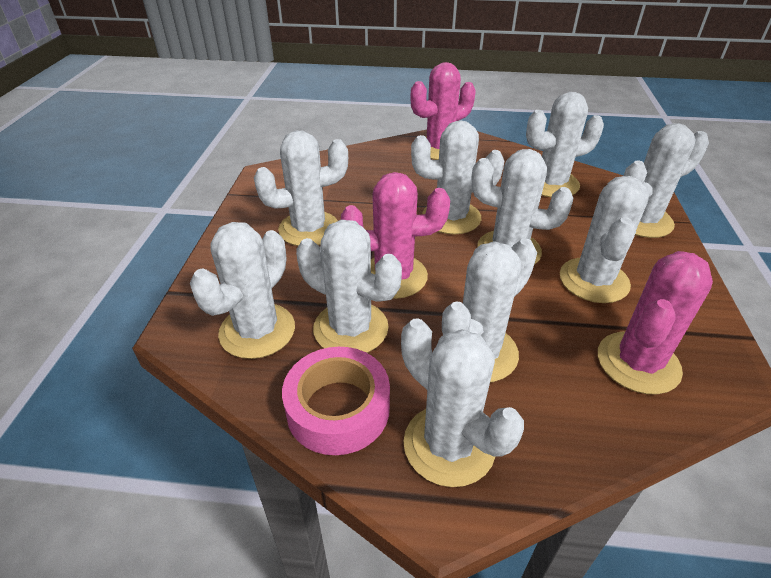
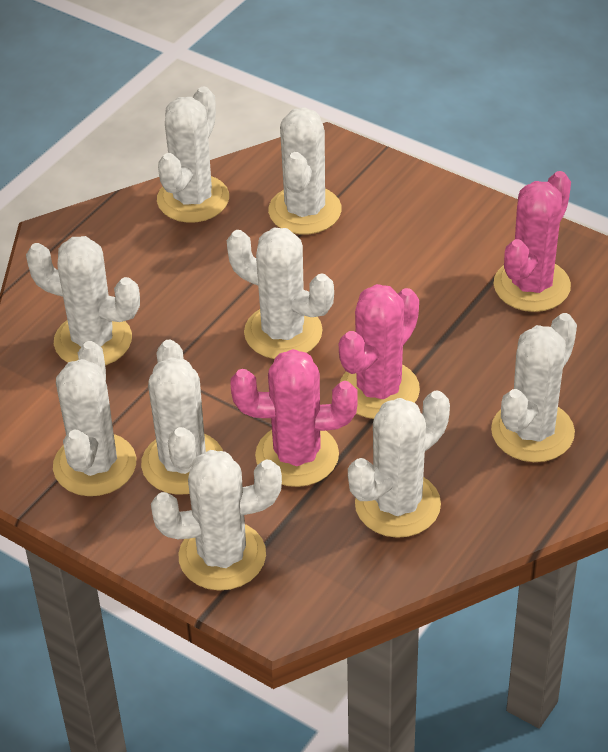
pink tape: 1 -> 0
white cactus: 10 -> 9

